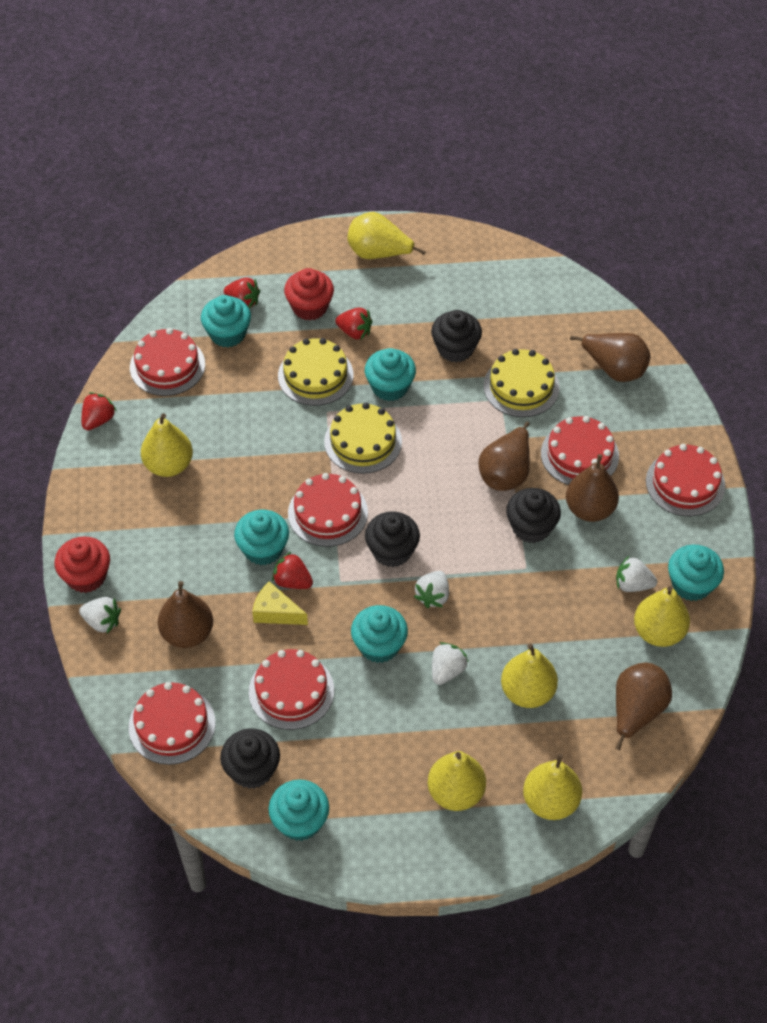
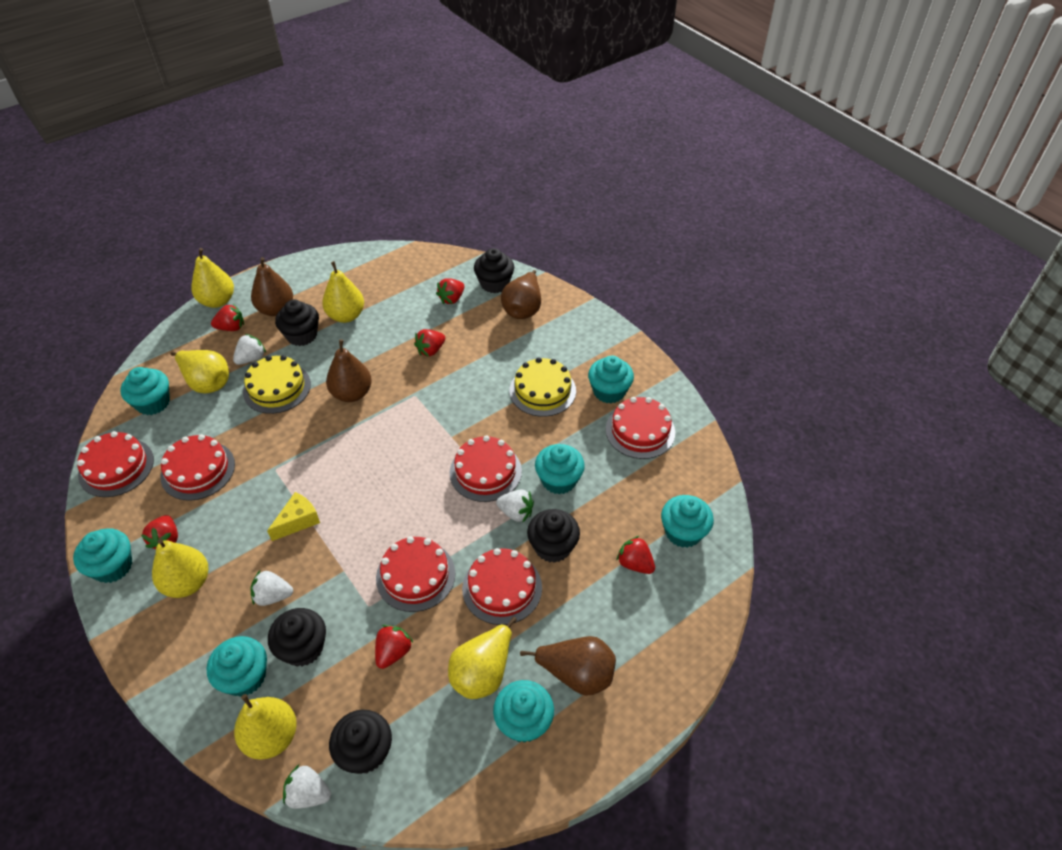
black cupcake: 4 -> 5
brown pear: 5 -> 4
red cupcake: 2 -> 0
red strawberry: 4 -> 6
turquoise cupcake: 6 -> 7
yellow cake: 3 -> 2

